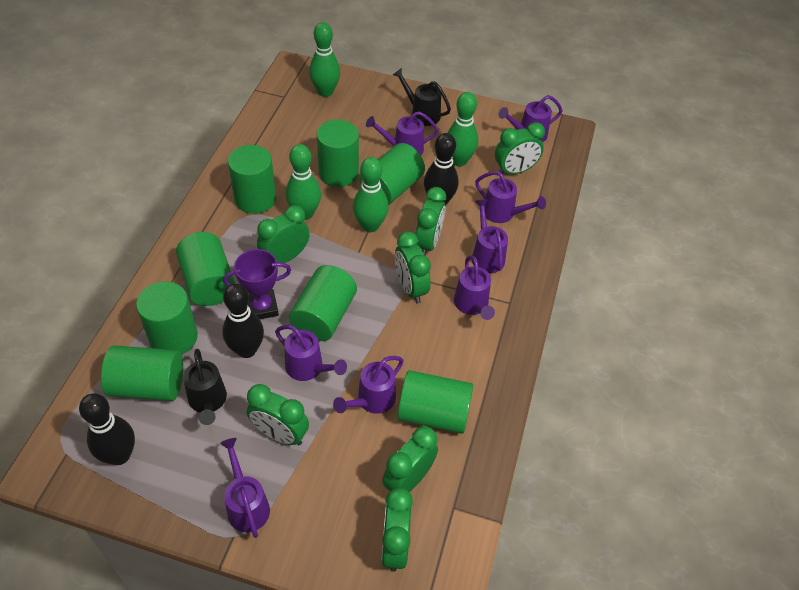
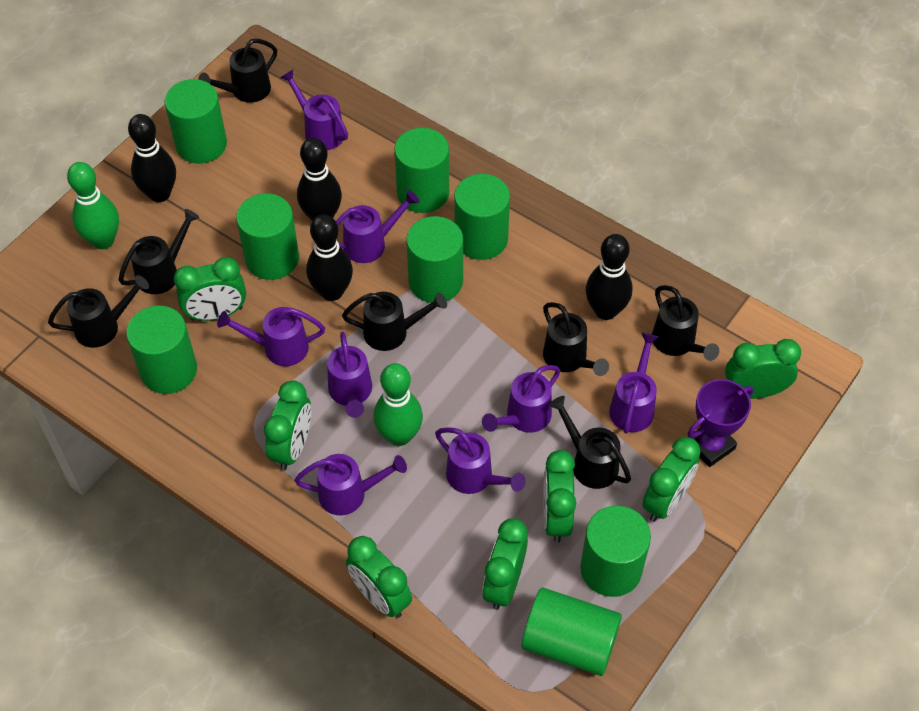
black bowling pin: 3 -> 4
black watering can: 2 -> 7
green bowling pin: 4 -> 2

